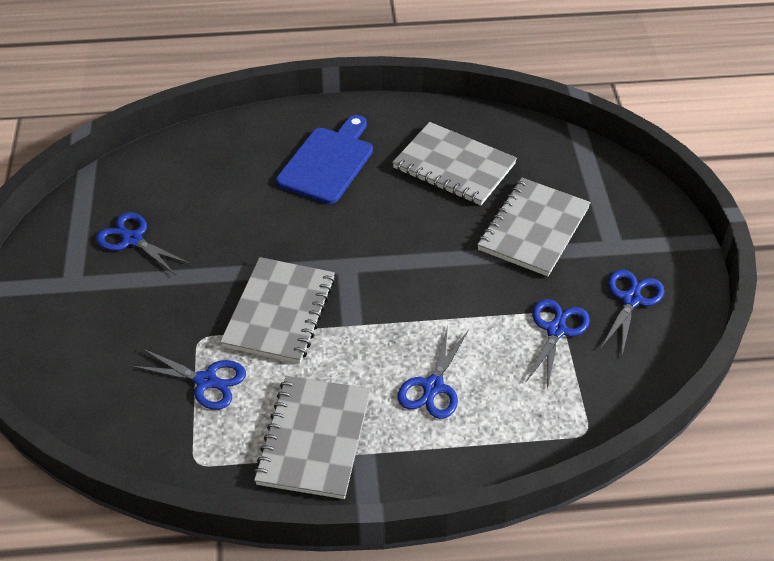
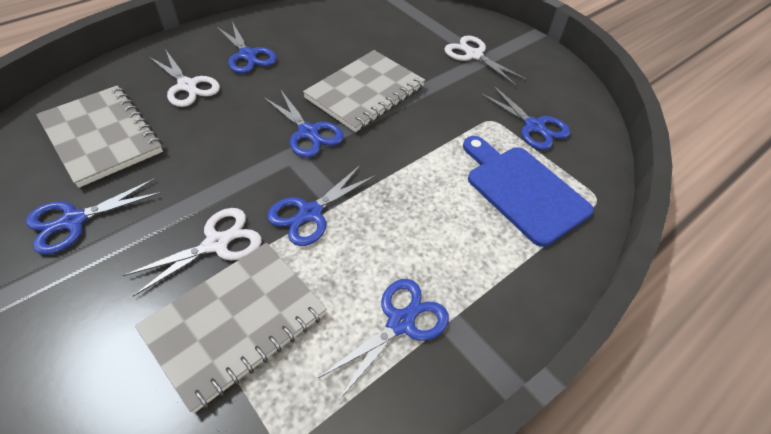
blue scissors: 5 -> 6
grey notebook: 4 -> 3
white scissors: 0 -> 3

